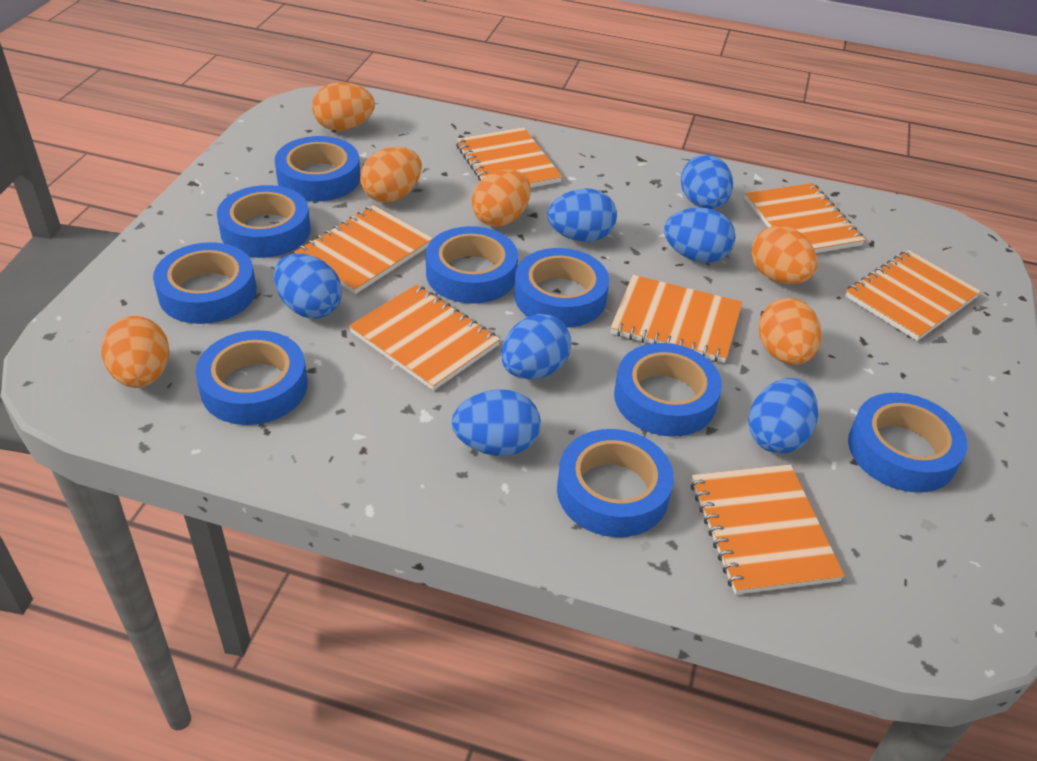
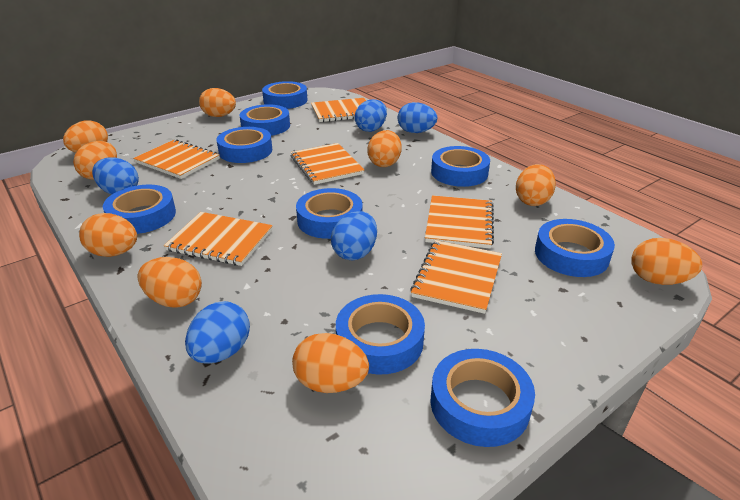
blue egg: 7 -> 5
orange egg: 6 -> 9
orange notebook: 7 -> 6

